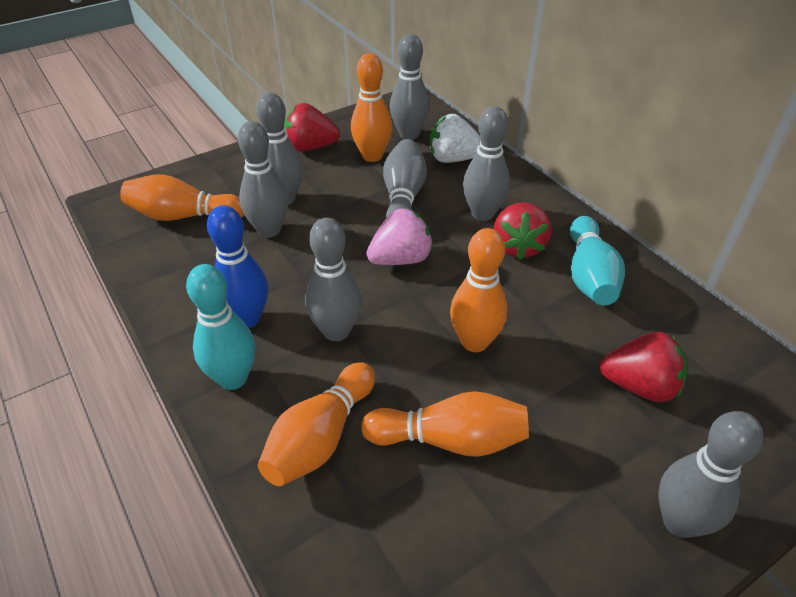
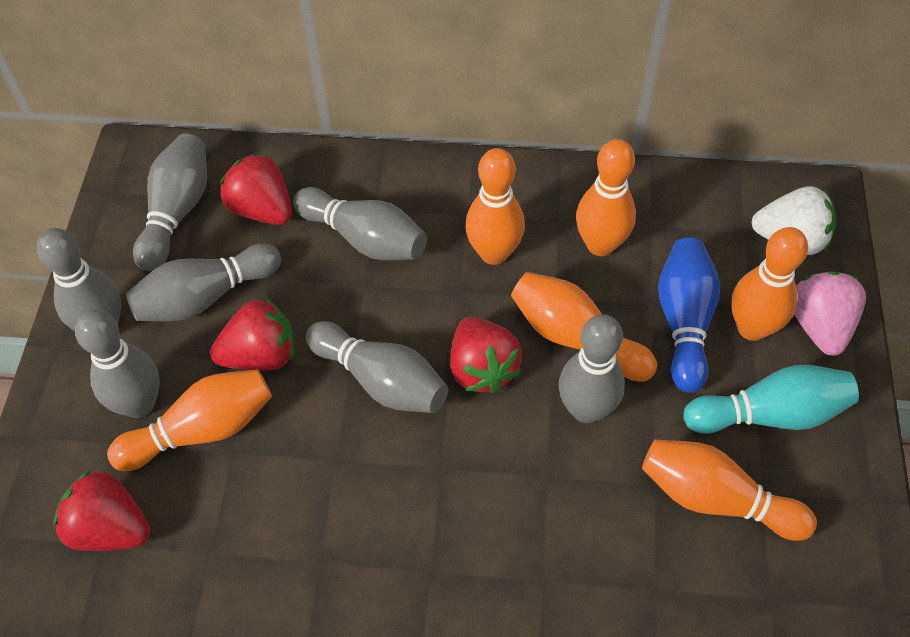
orange bowling pin: 5 -> 6
red strawberry: 3 -> 4
turquoise bowling pin: 2 -> 1

